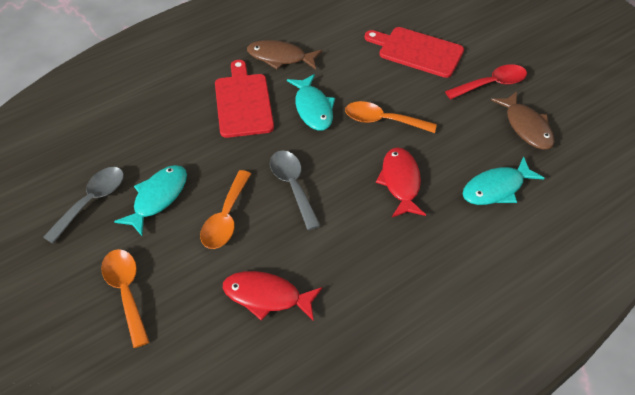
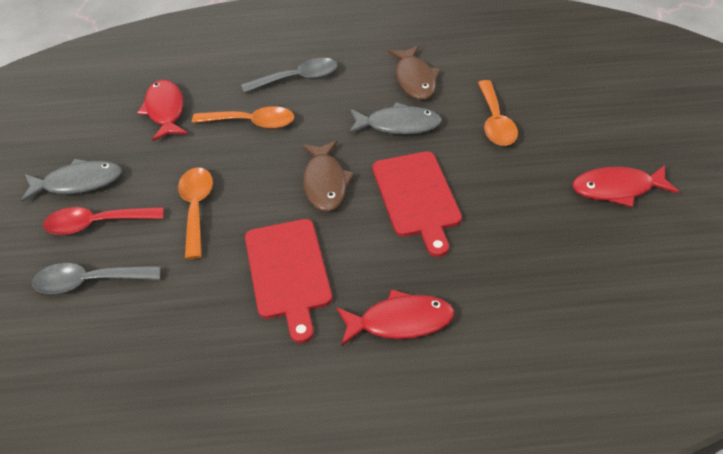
grey fish: 0 -> 2
red fish: 2 -> 3
turquoise fish: 3 -> 0

